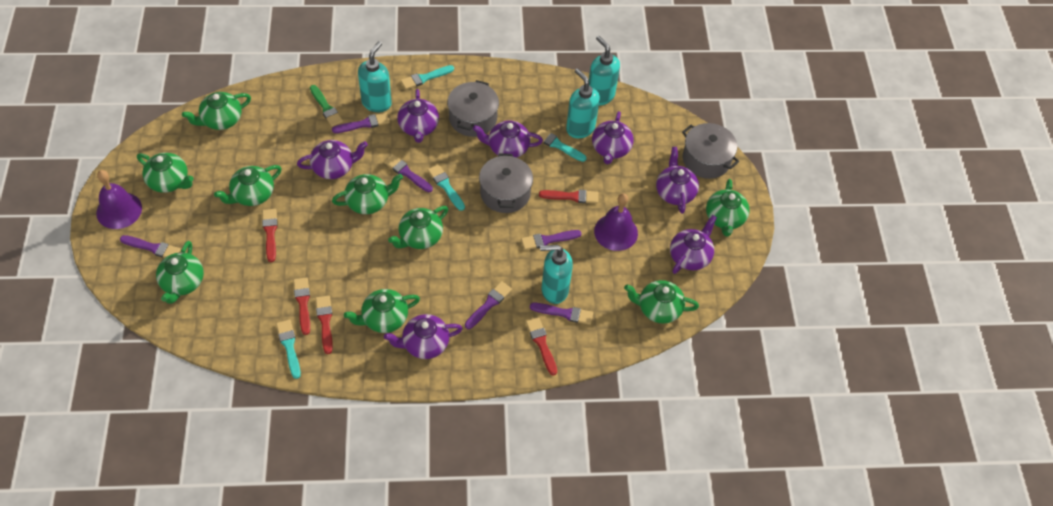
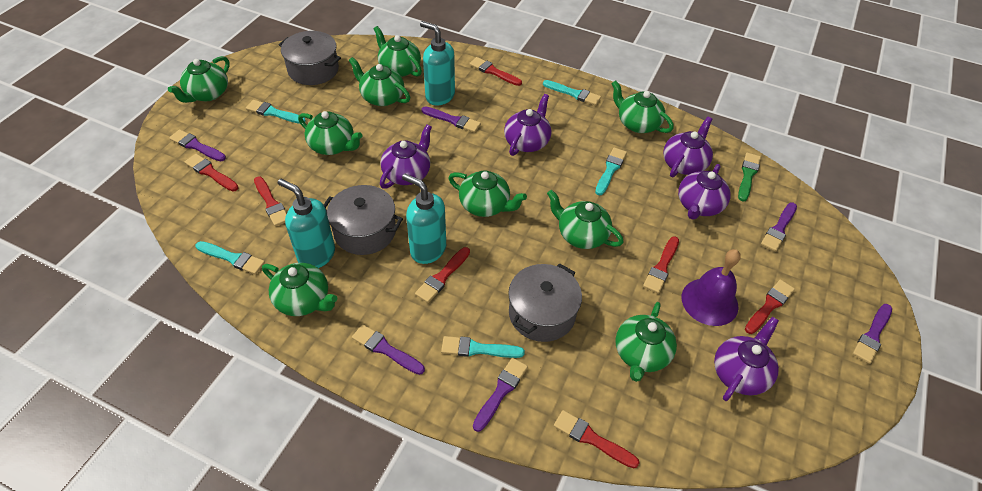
purple bell: 2 -> 1
purple teapot: 7 -> 5
red brush: 5 -> 7
turquoise brush: 4 -> 5
turquoise soap dispenser: 4 -> 3

